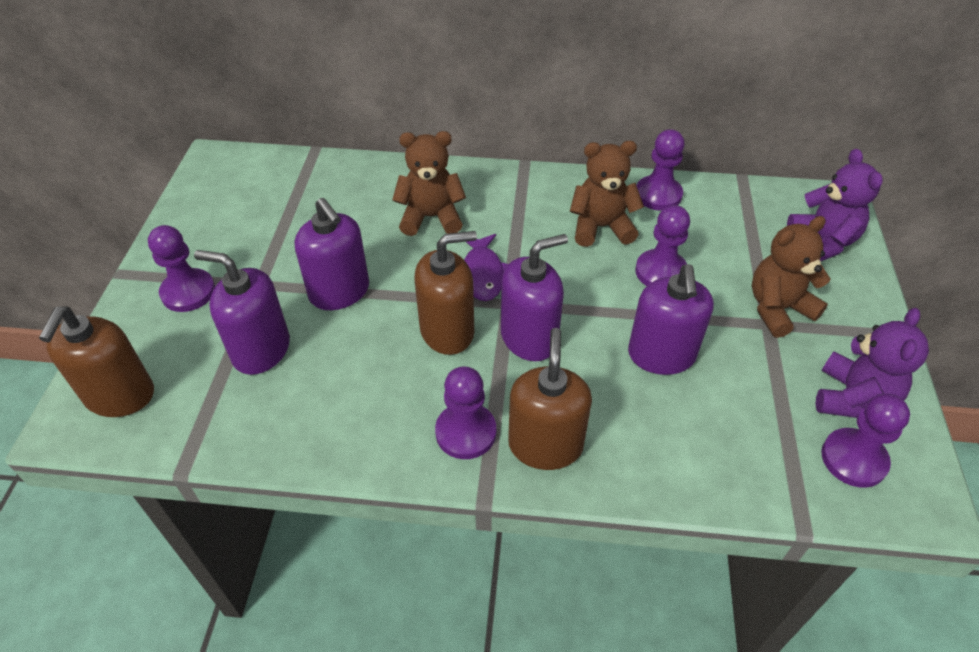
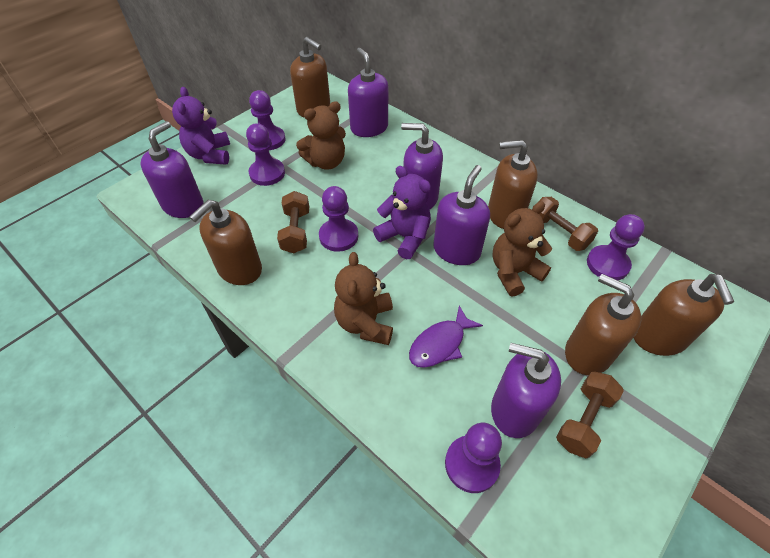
brown dumbbell: 0 -> 3
brown soap dispenser: 3 -> 5
purple soap dispenser: 4 -> 5

